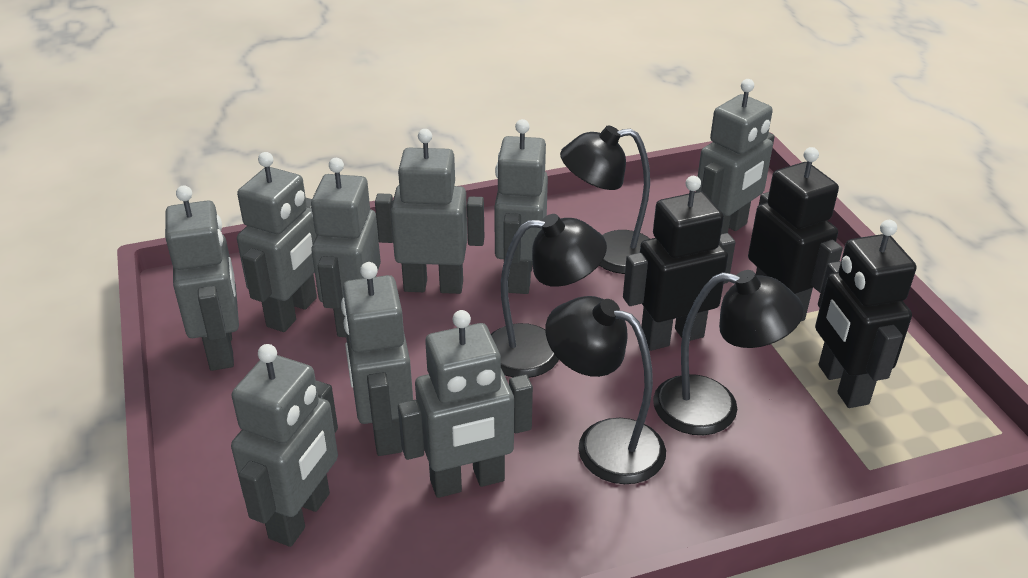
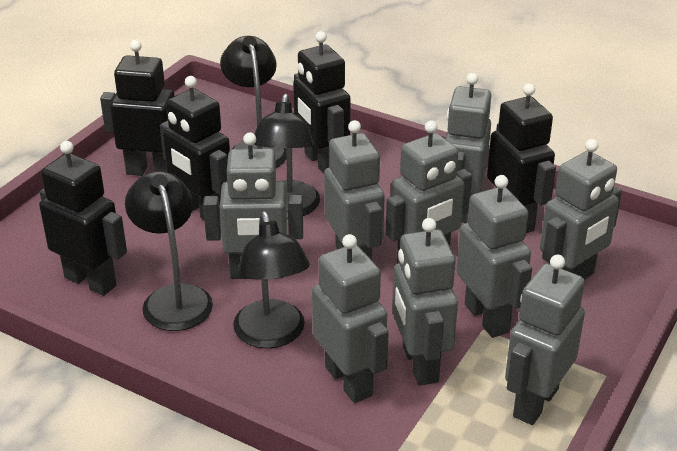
black robot: 3 -> 5

